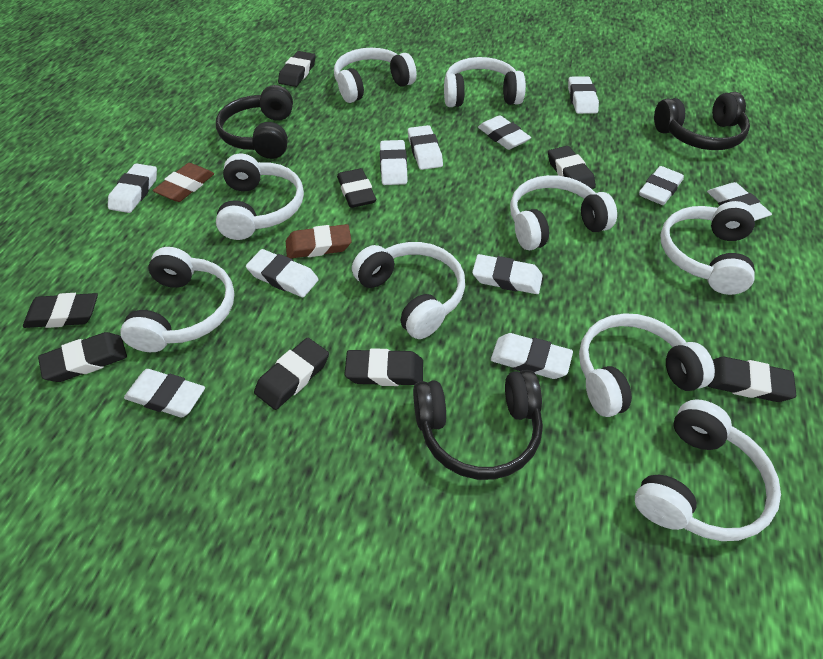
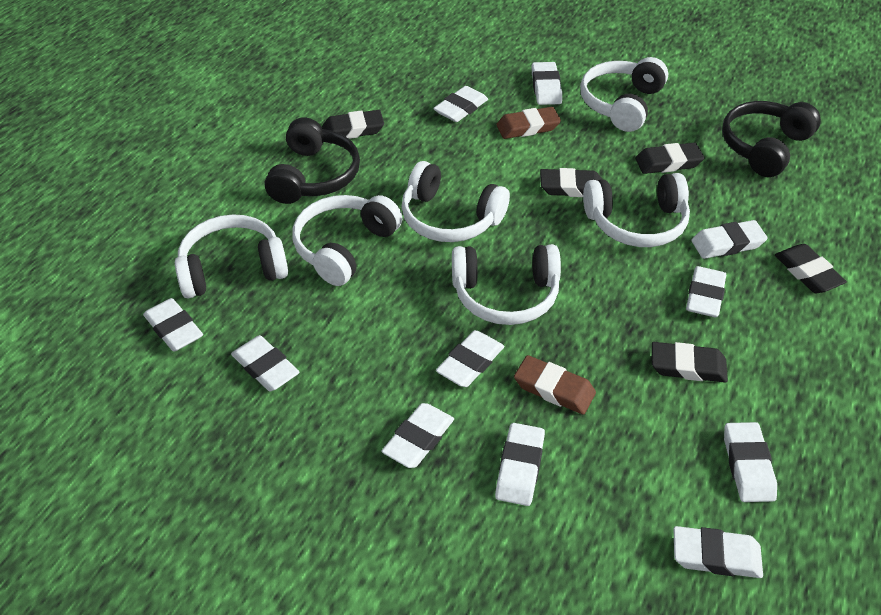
black eraser: 8 -> 5
black headphones: 3 -> 2
white headphones: 9 -> 6

